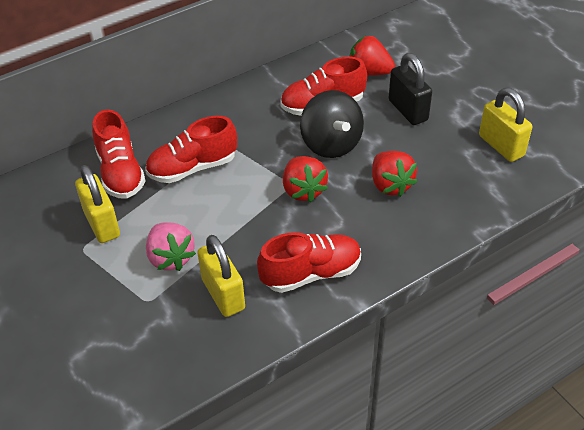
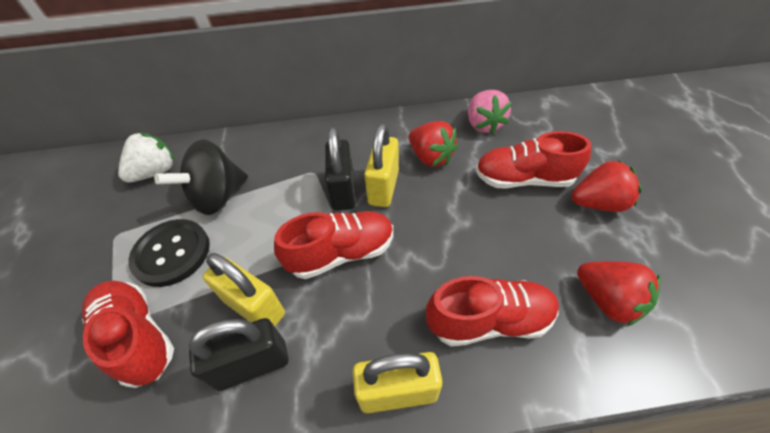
black button: 0 -> 1
black padlock: 1 -> 2
white strawberry: 0 -> 1

